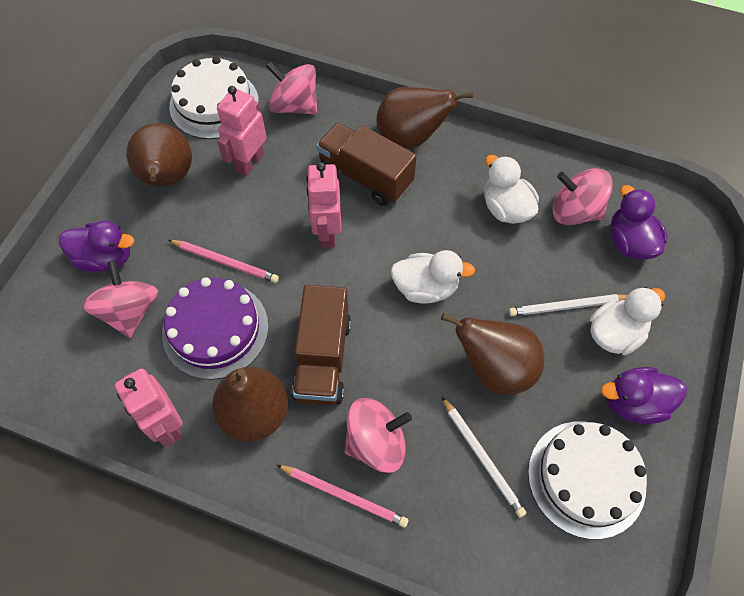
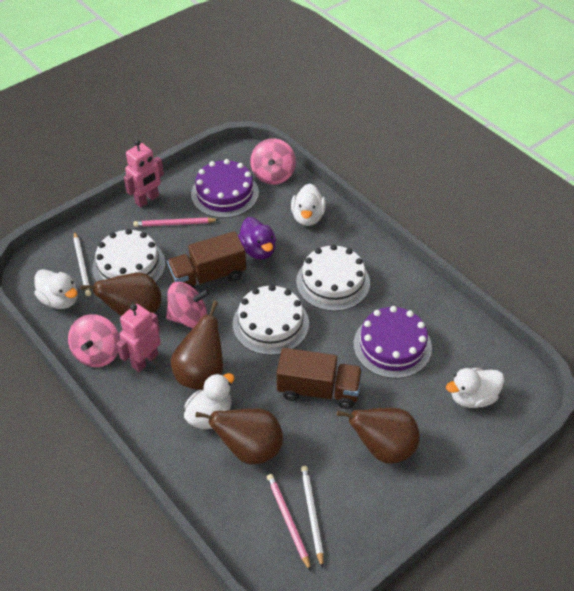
pink robot: 3 -> 2
pink spinning top: 4 -> 3
purple cake: 1 -> 2
purple duck: 3 -> 1
white cake: 2 -> 3
white duck: 3 -> 4

